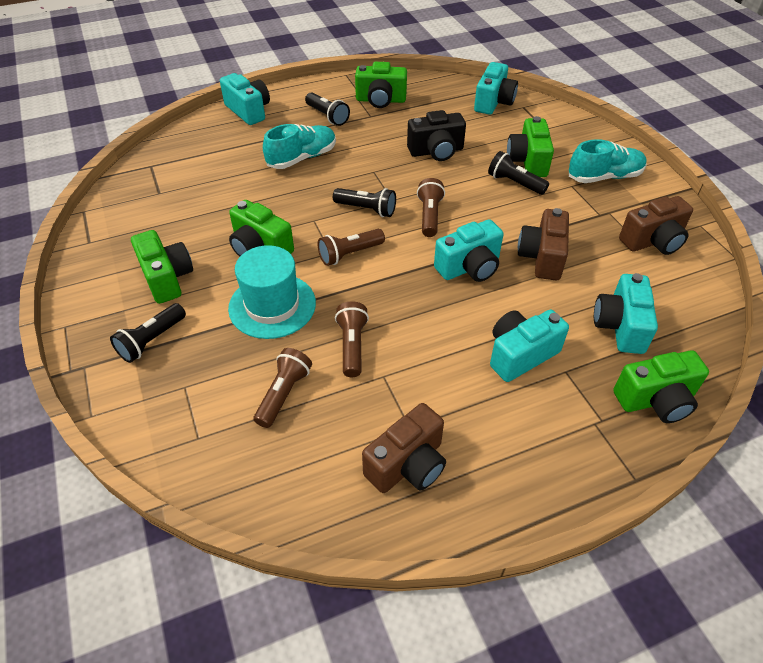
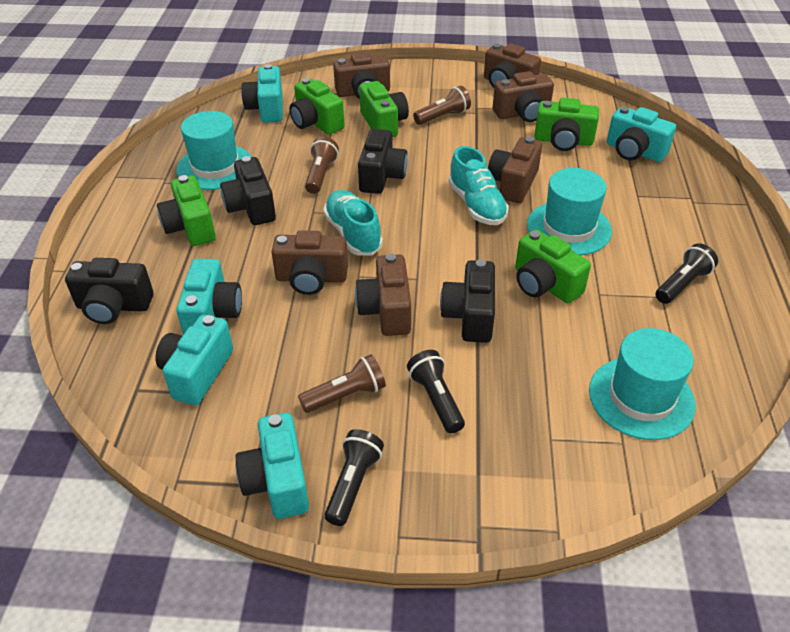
black camera: 1 -> 4
black flashlight: 4 -> 3
brown camera: 3 -> 6
brown flashlight: 4 -> 3
turquoise hat: 1 -> 3

